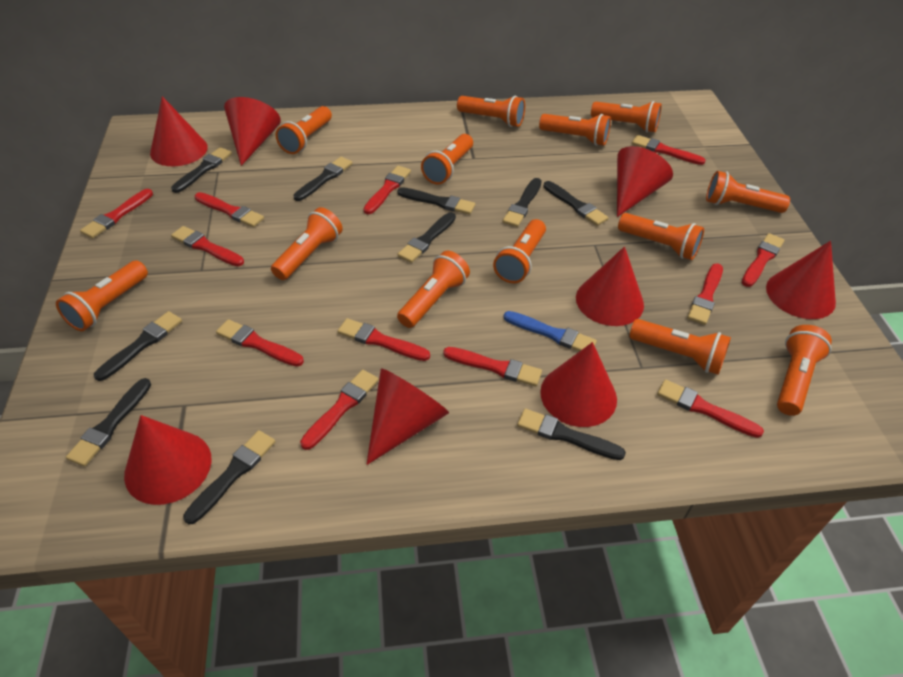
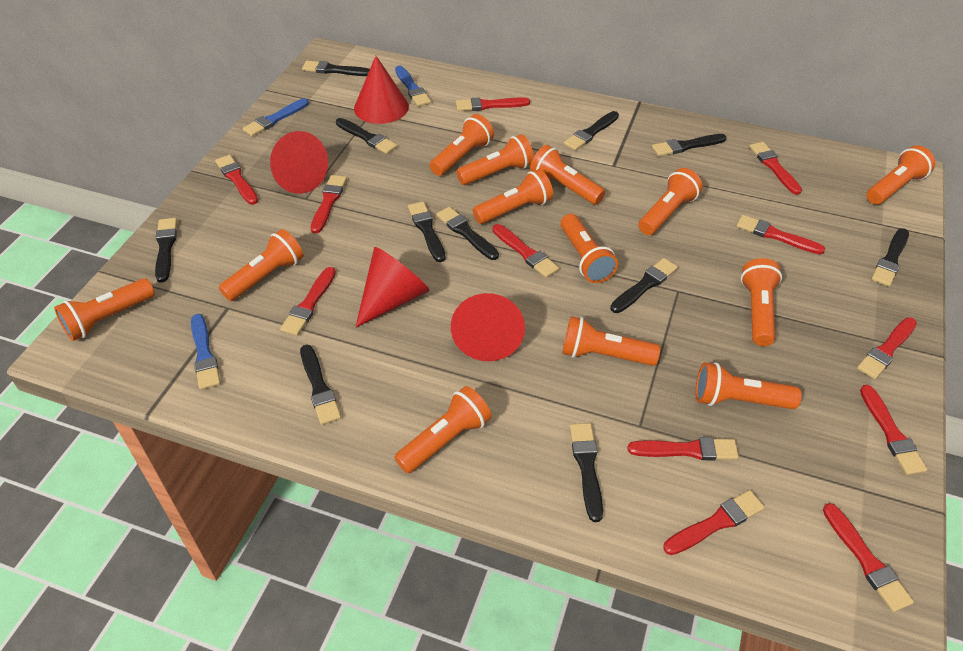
black brush: 10 -> 11
blue brush: 1 -> 3
red cone: 8 -> 4

